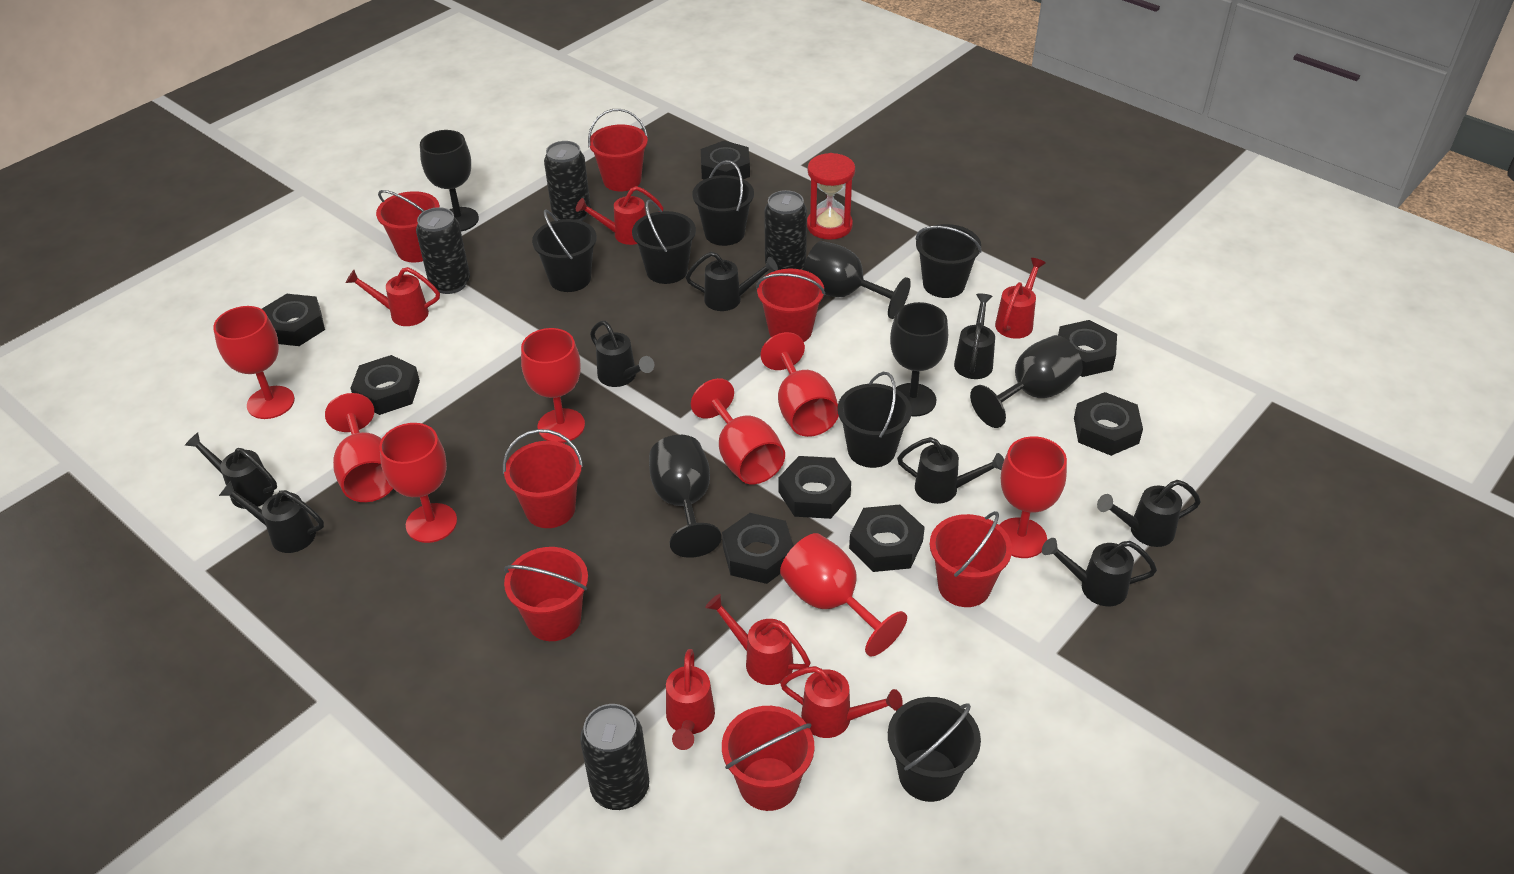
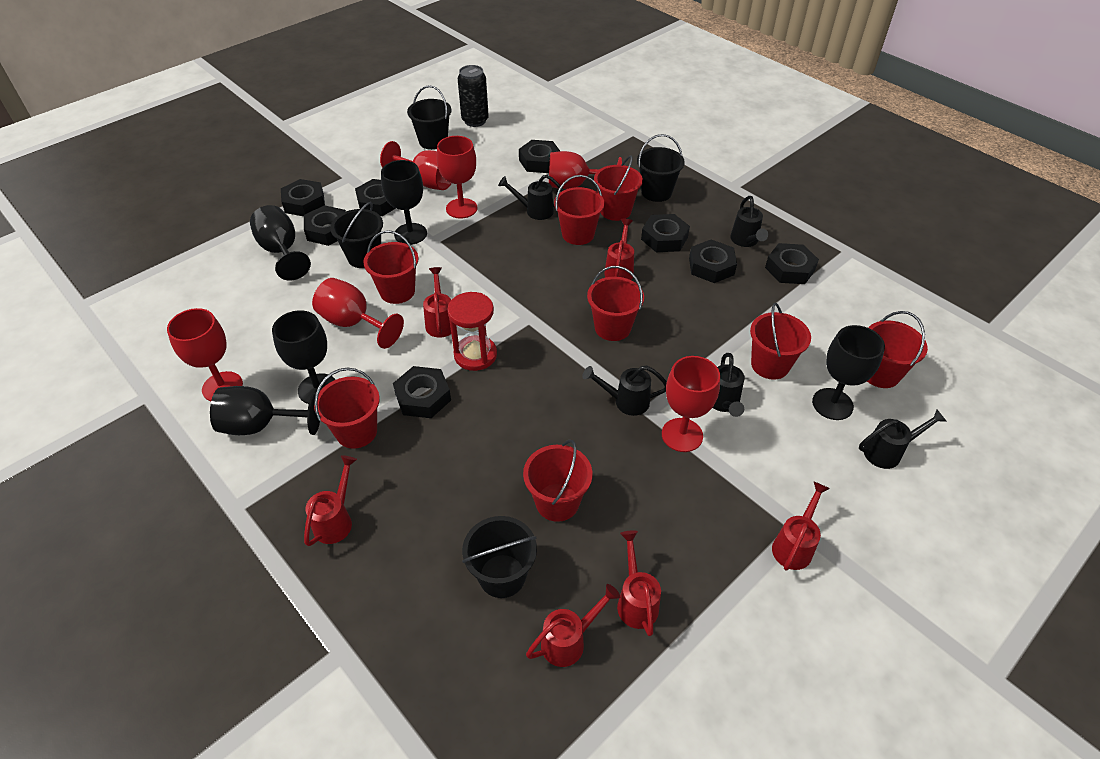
black bucket: 6 -> 4
black can: 4 -> 1
black watering can: 8 -> 5
red bucket: 7 -> 8
red goblet: 8 -> 6

